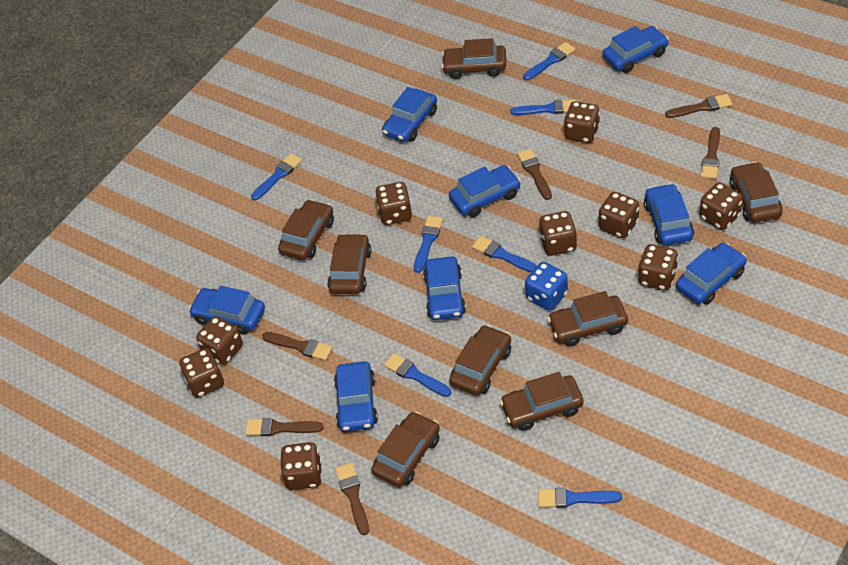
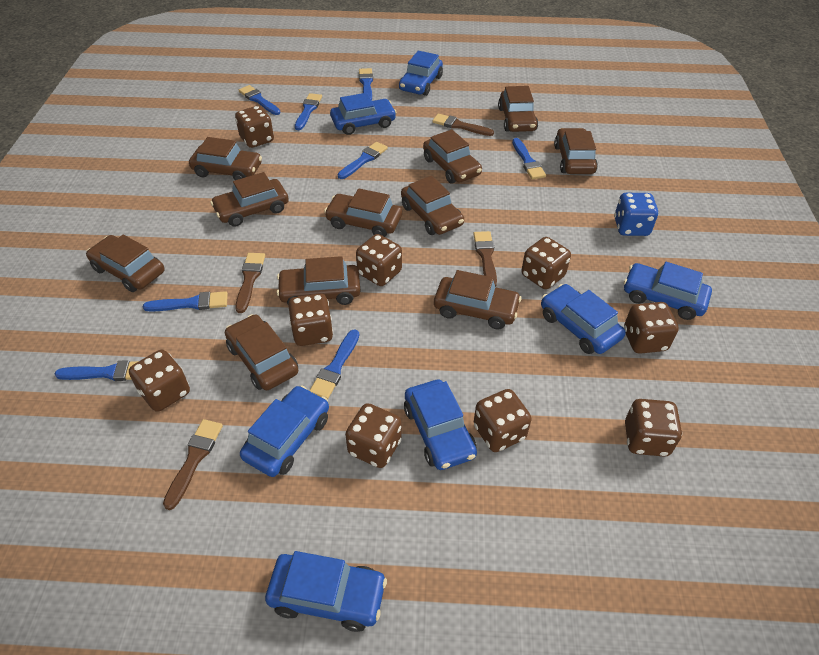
blue brush: 7 -> 8
blue car: 8 -> 7
brown brush: 6 -> 4
brown car: 8 -> 11

